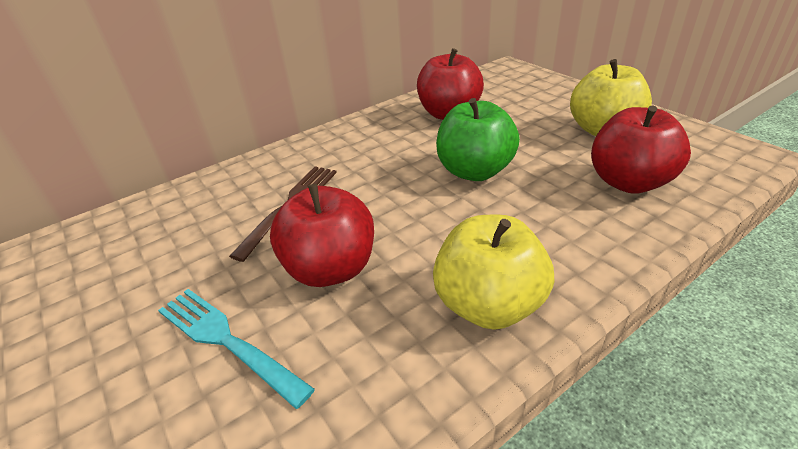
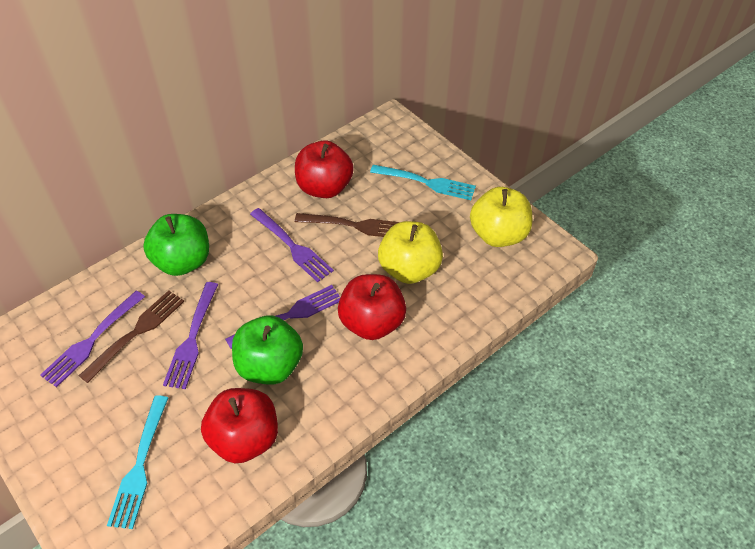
brown fork: 1 -> 2
green apple: 1 -> 2
purple fork: 0 -> 4
turquoise fork: 1 -> 2

